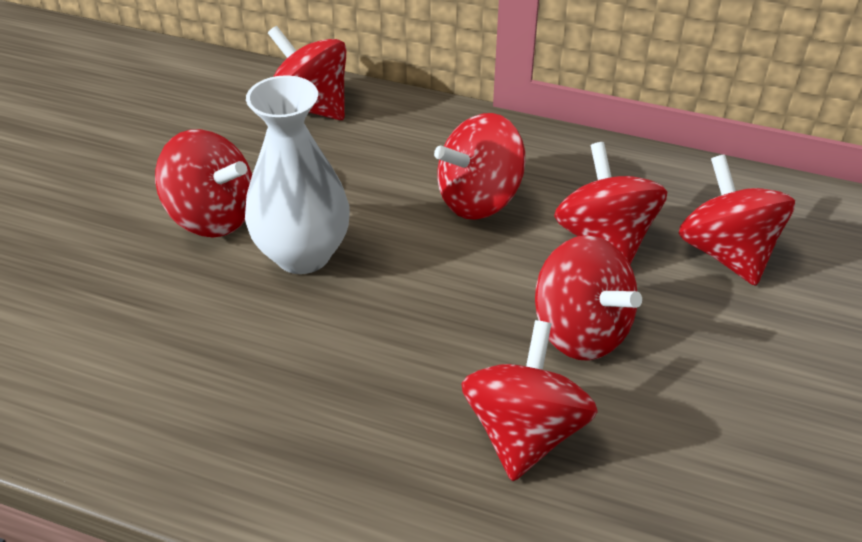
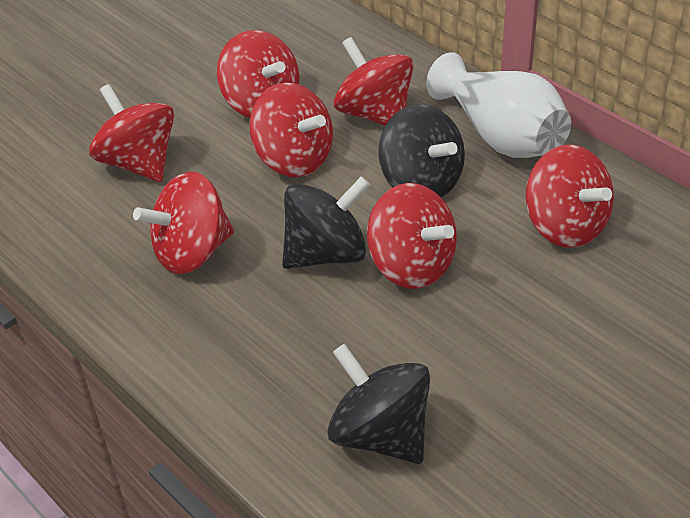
black spinning top: 0 -> 3

